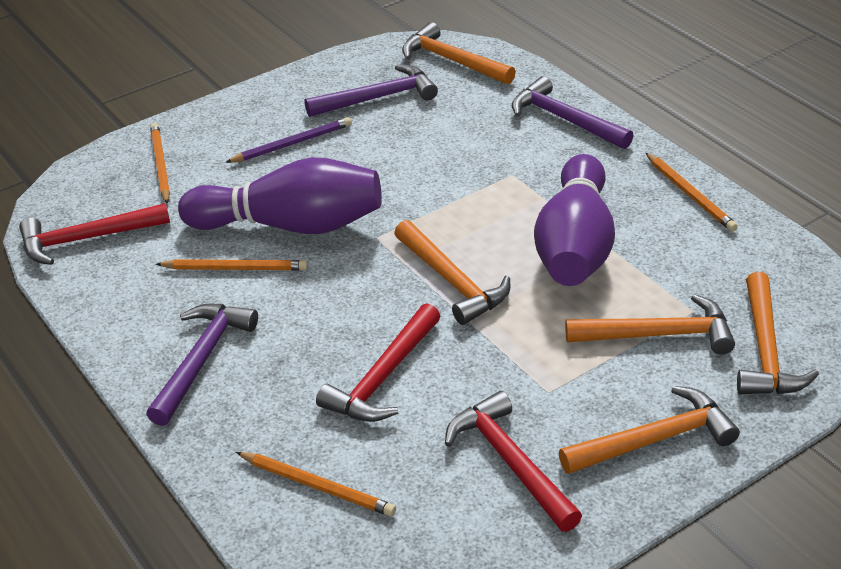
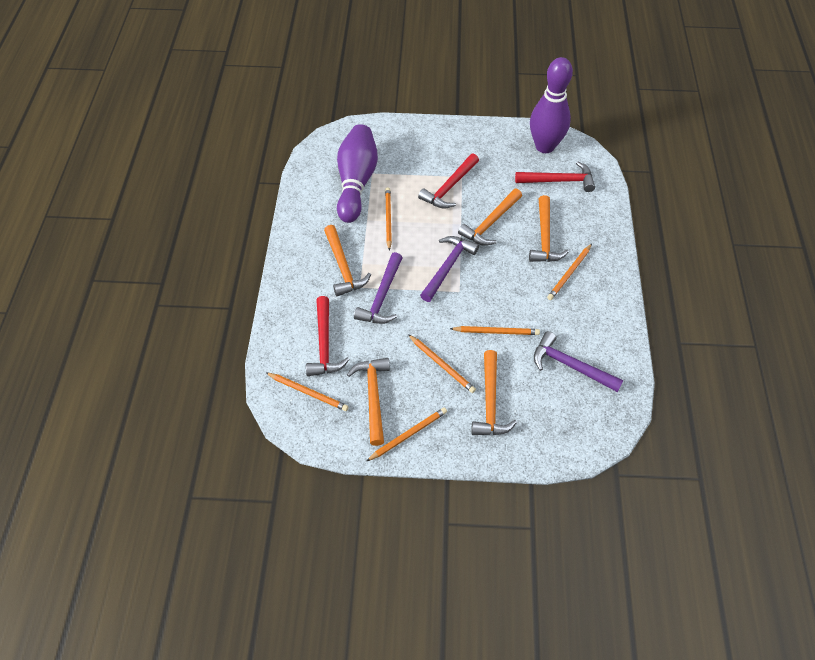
orange pencil: 4 -> 6
purple pencil: 1 -> 0

